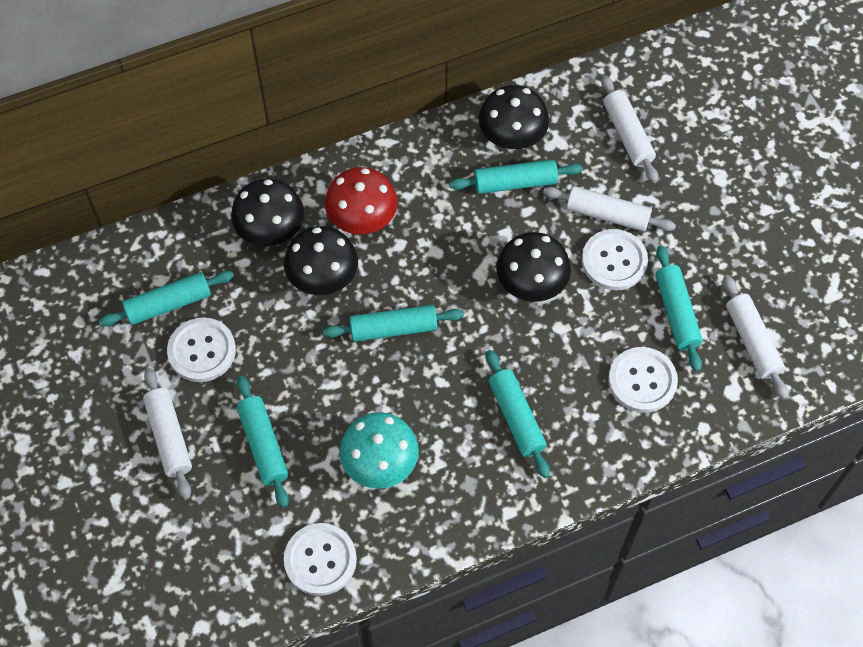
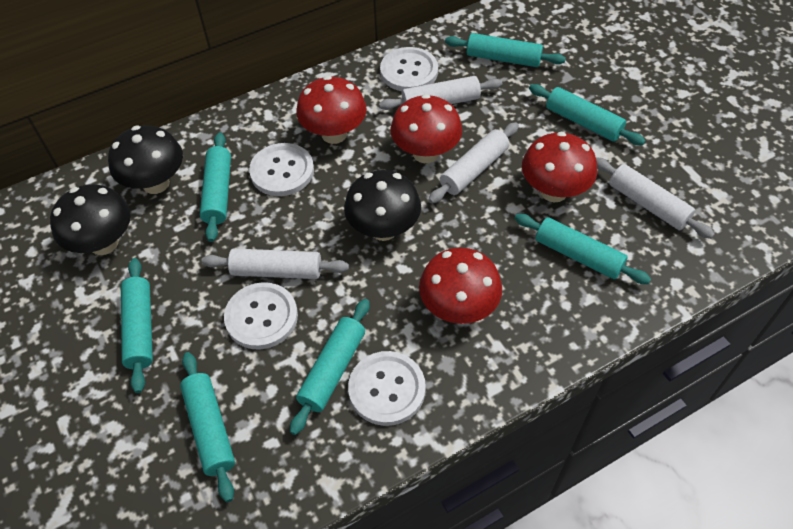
black mushroom: 4 -> 3
red mushroom: 1 -> 4
turquoise mushroom: 1 -> 0
turquoise rolling pin: 6 -> 7

